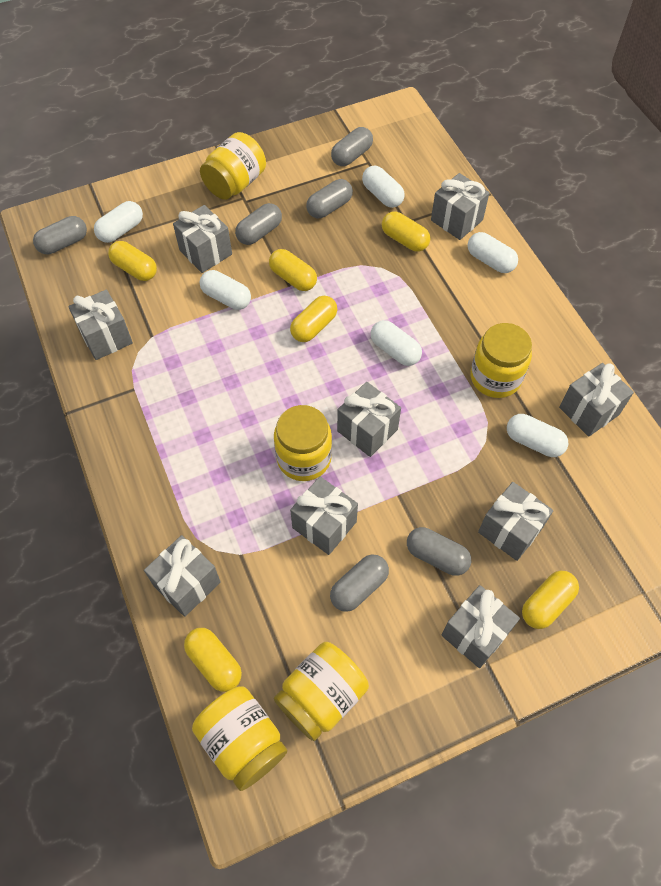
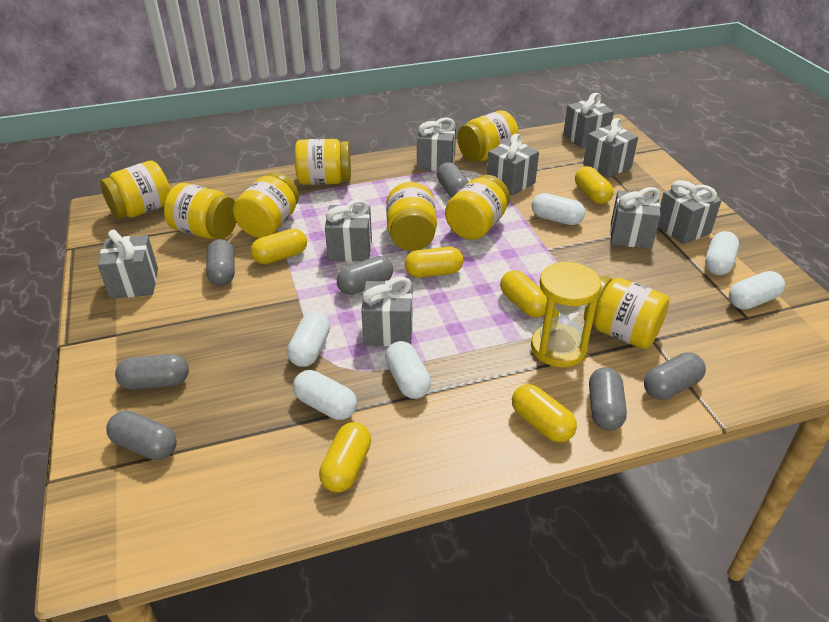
grey capsule: 6 -> 7
yellow hourglass: 0 -> 1
yellow jar: 5 -> 8

